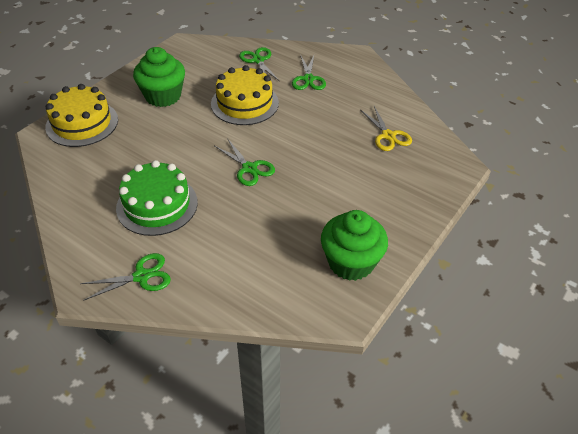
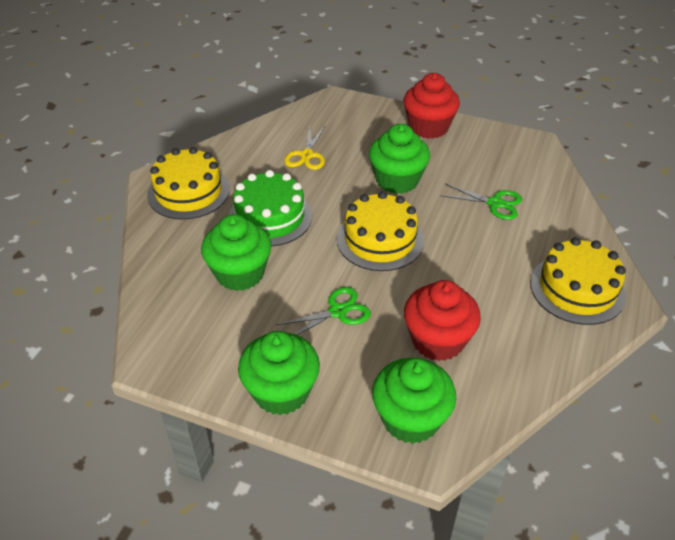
green cupcake: 2 -> 4
green scissors: 4 -> 2
red cupcake: 0 -> 2
yellow cake: 2 -> 3

